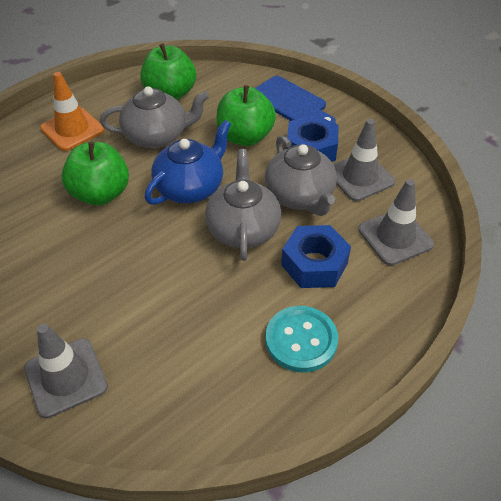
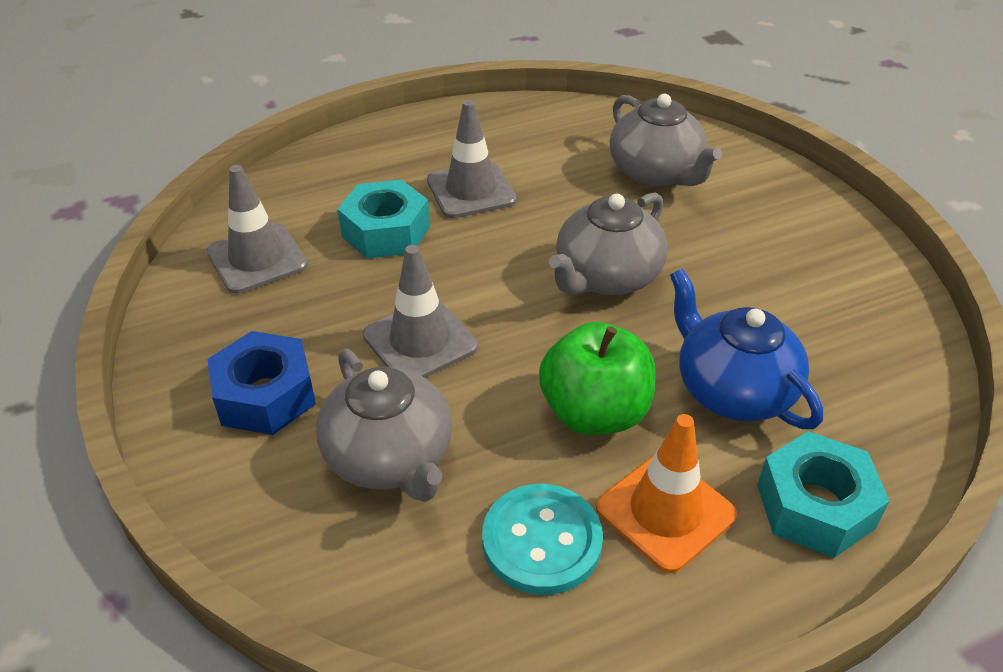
blue cutting board: 1 -> 0
blue nut: 2 -> 1
green apple: 3 -> 1
turquoise nut: 0 -> 2

